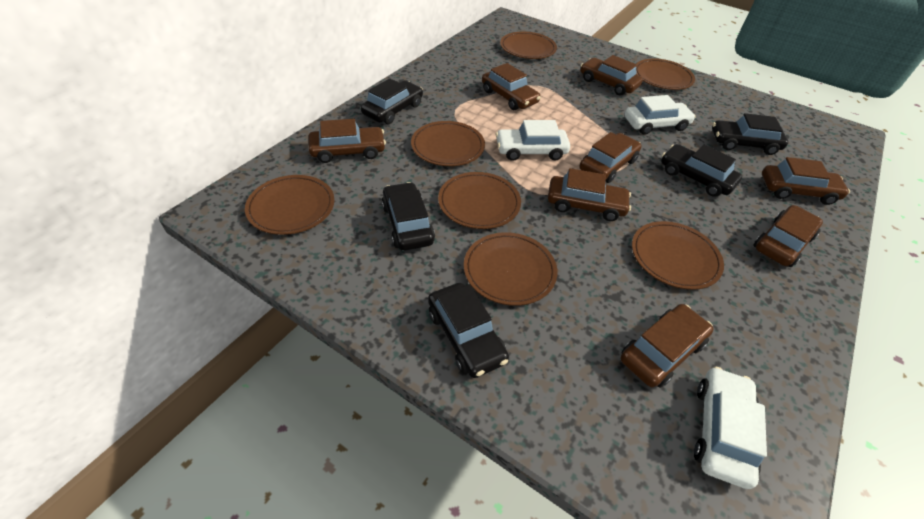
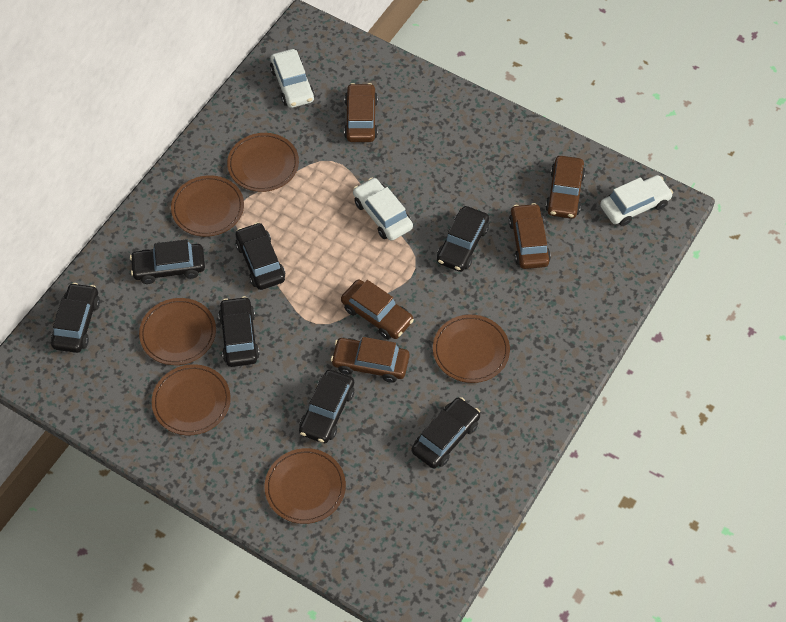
black car: 5 -> 7
brown car: 8 -> 5
brown plate: 7 -> 6

